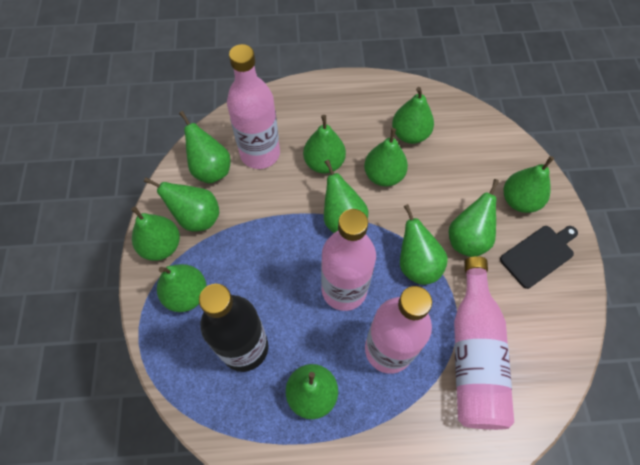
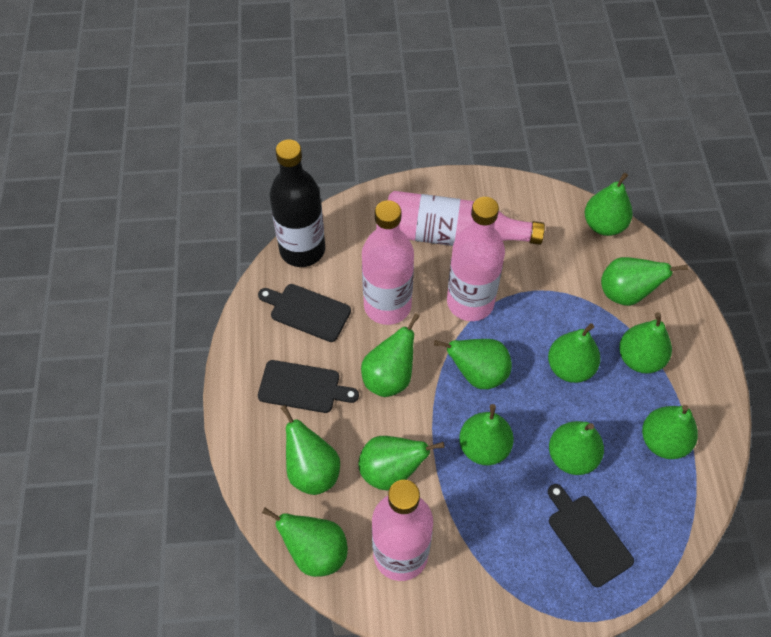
black cutting board: 1 -> 3

